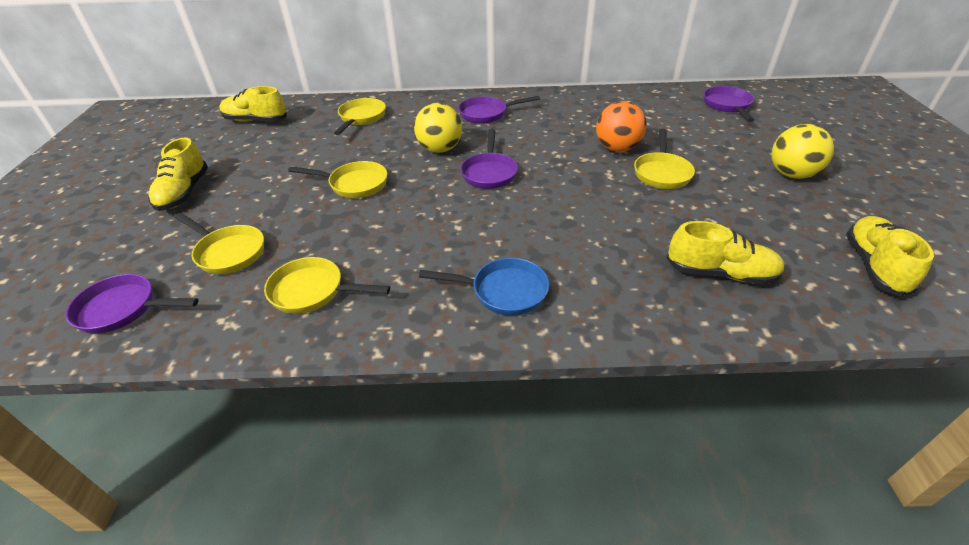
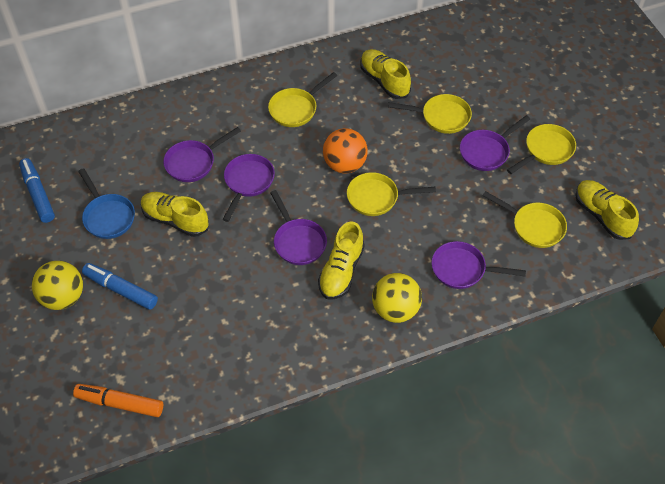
blue marker: 0 -> 2
orange marker: 0 -> 1
purple pan: 4 -> 5

